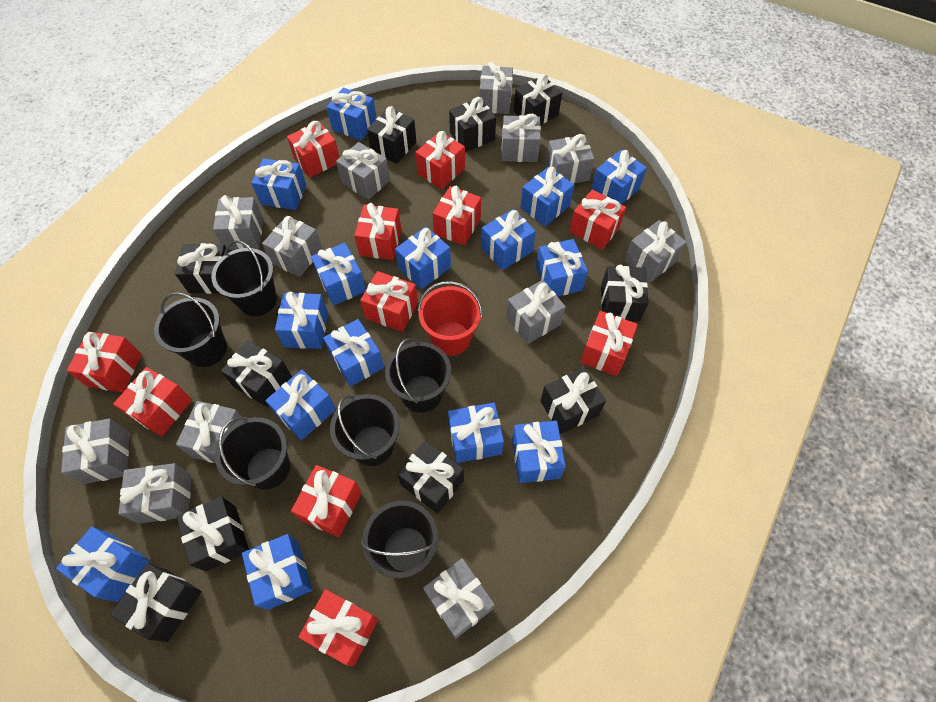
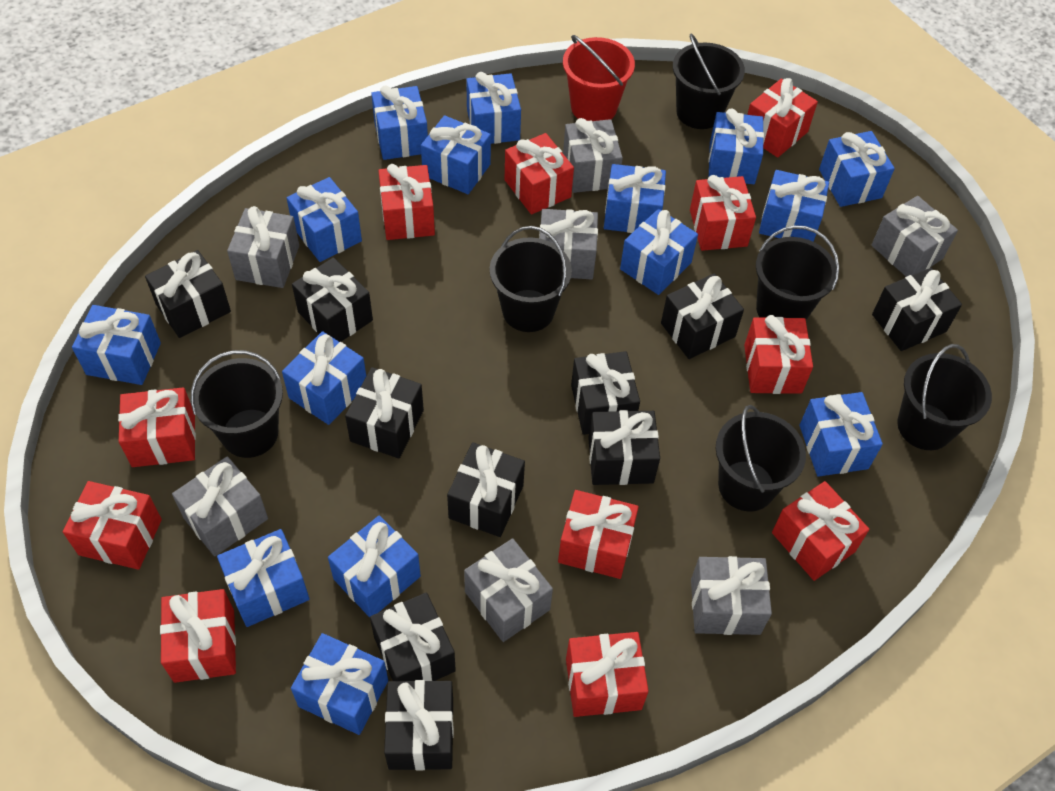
grey gift: 12 -> 7

